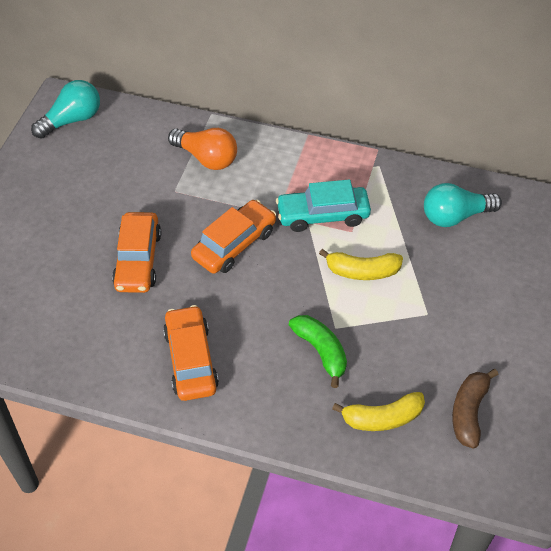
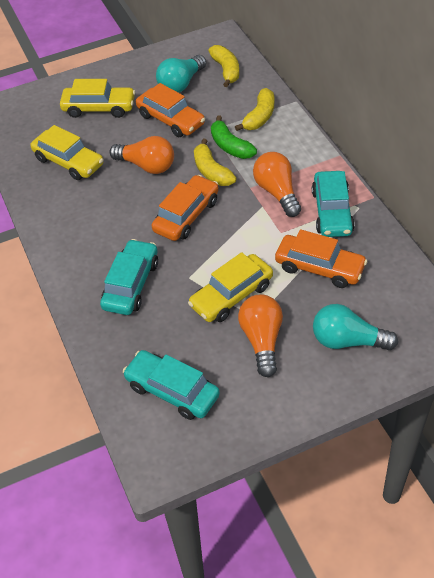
brown banana: 1 -> 0
orange light bulb: 1 -> 3
turquoise car: 1 -> 3
yellow banana: 2 -> 3
yellow car: 0 -> 3

